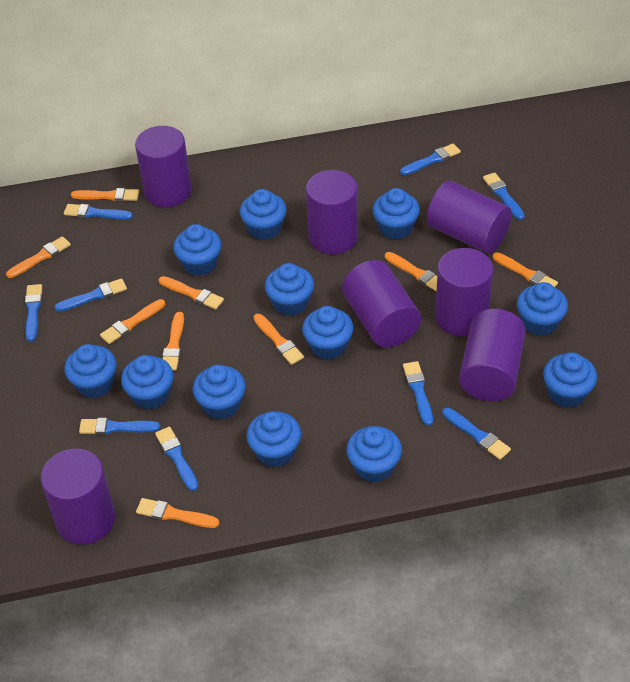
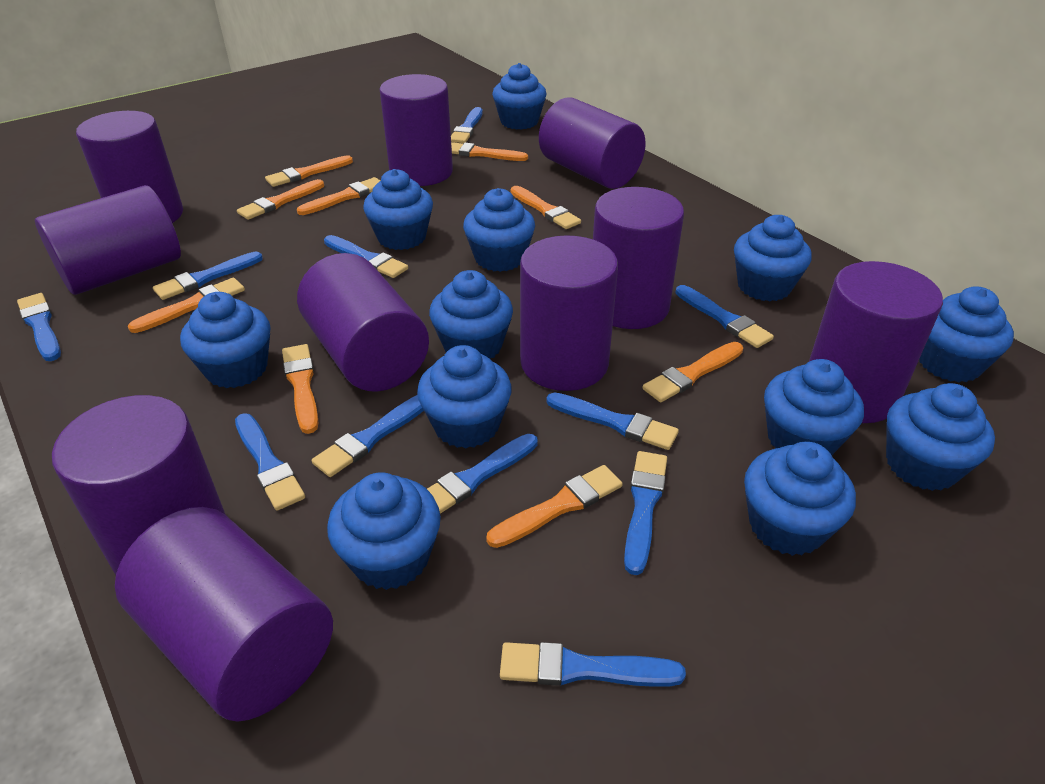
blue brush: 9 -> 11
purple cylinder: 7 -> 10

